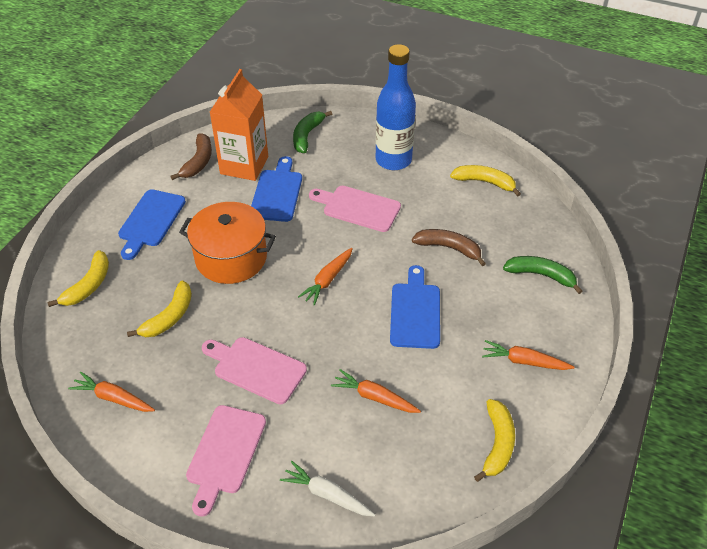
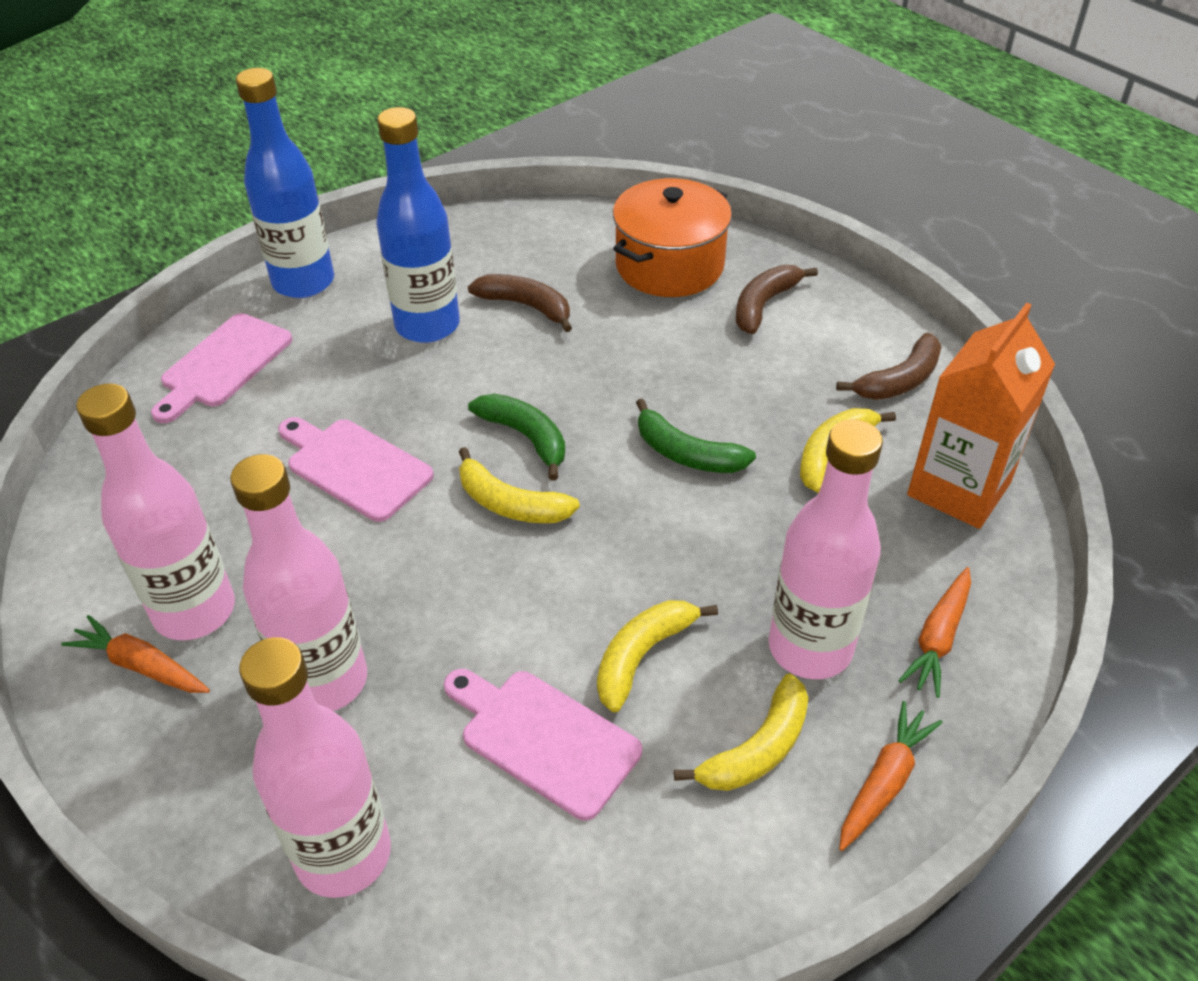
blue bottle: 1 -> 2
blue cutting board: 3 -> 0
brown banana: 2 -> 3
orange carrot: 4 -> 3
pink bottle: 0 -> 4
white carrot: 1 -> 0

